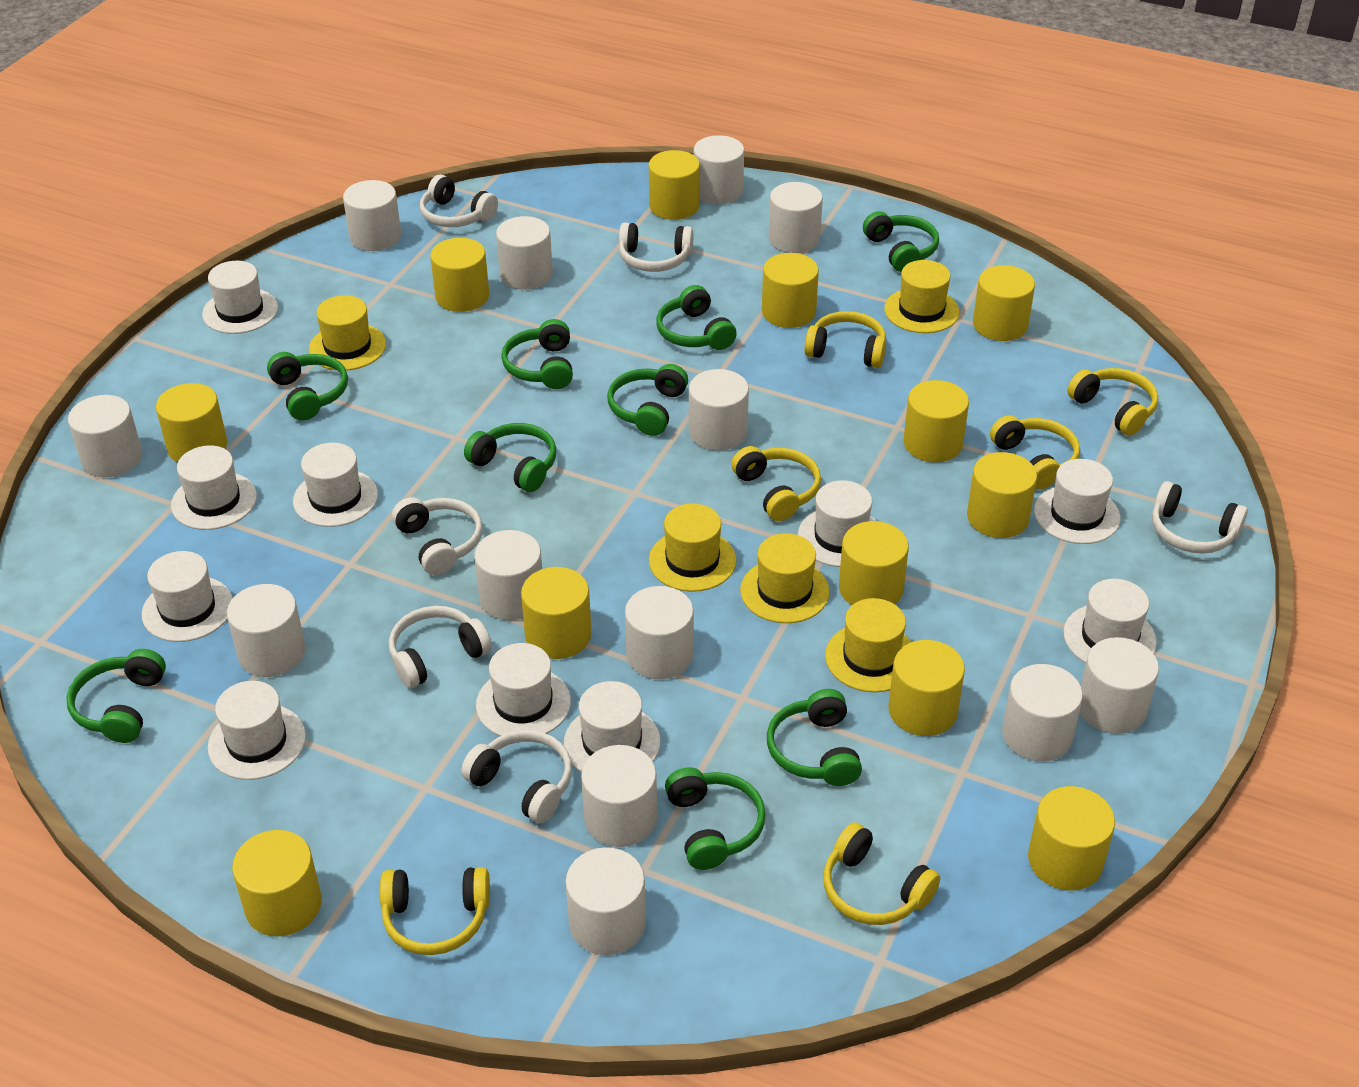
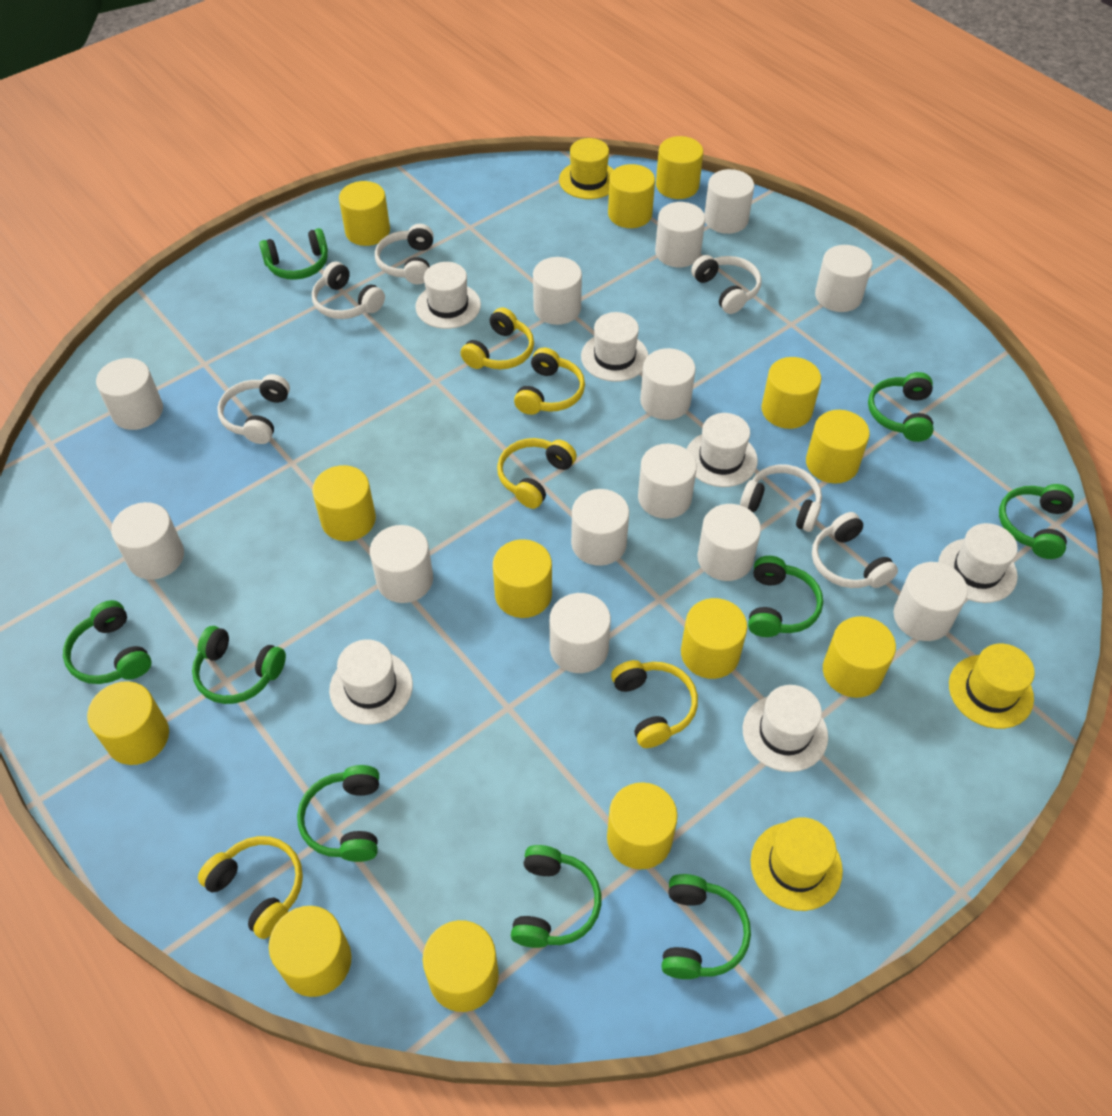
white hat: 10 -> 6
yellow cylinder: 12 -> 13
yellow hat: 5 -> 3
yellow headphones: 6 -> 5

